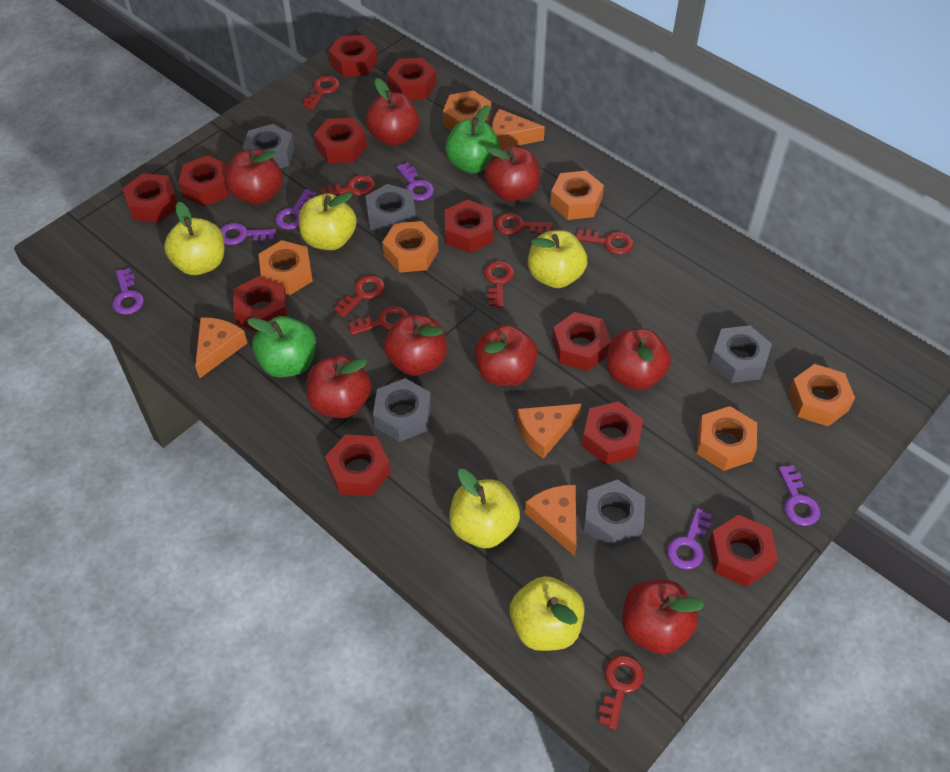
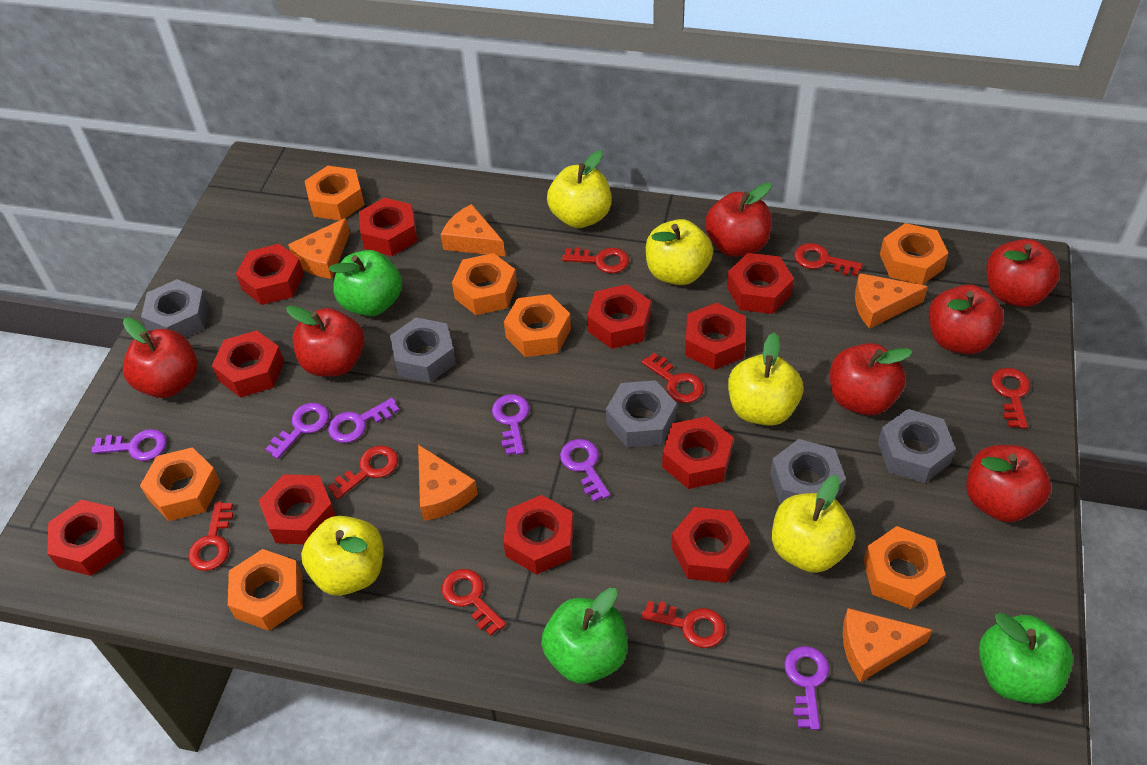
green apple: 2 -> 3
orange cheese: 4 -> 5
orange nut: 6 -> 7
red apple: 8 -> 7

